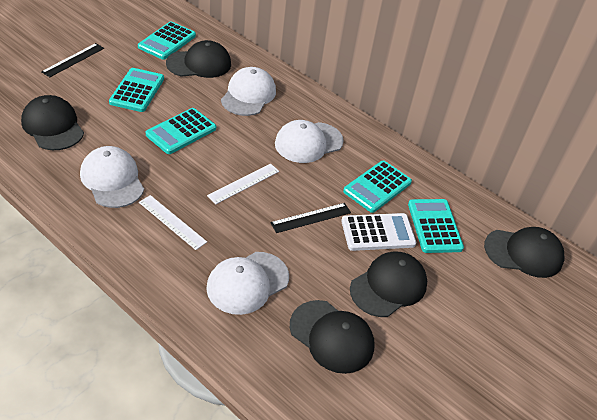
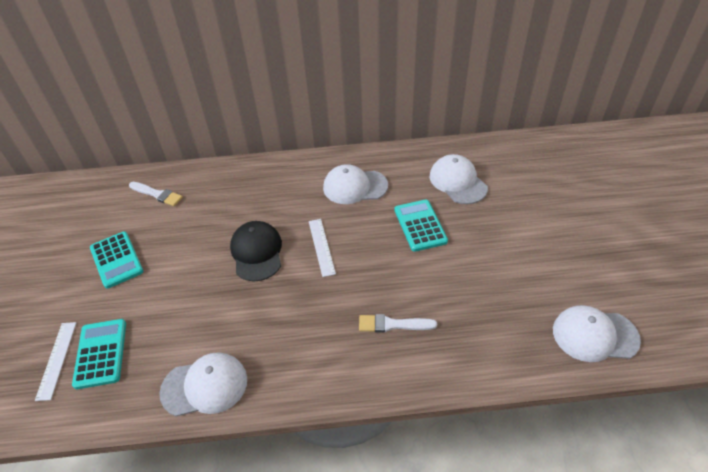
black cap: 5 -> 1
black ruler: 2 -> 0
turquoise calculator: 5 -> 3
white brush: 0 -> 2
white calculator: 1 -> 0

